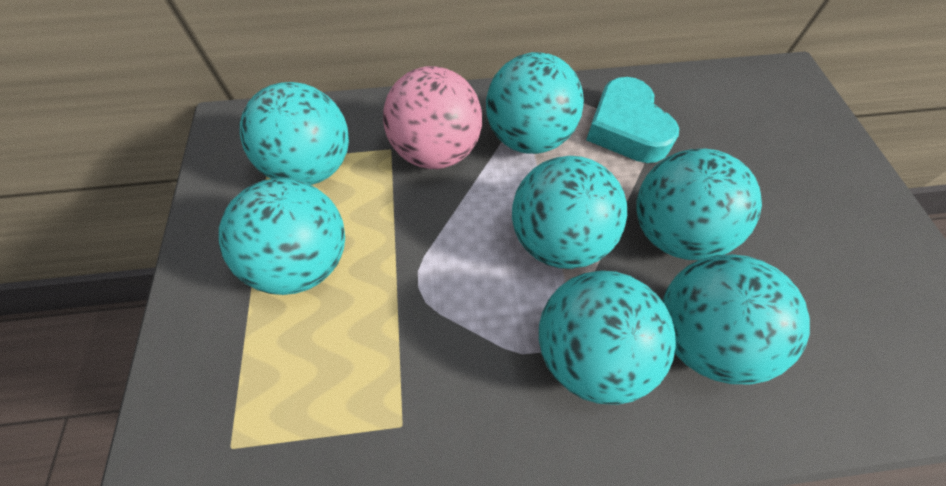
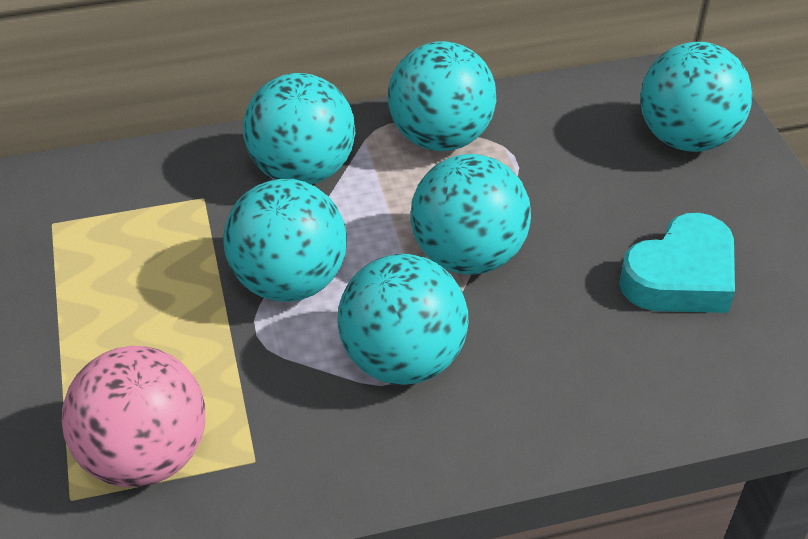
turquoise ball: 7 -> 6

